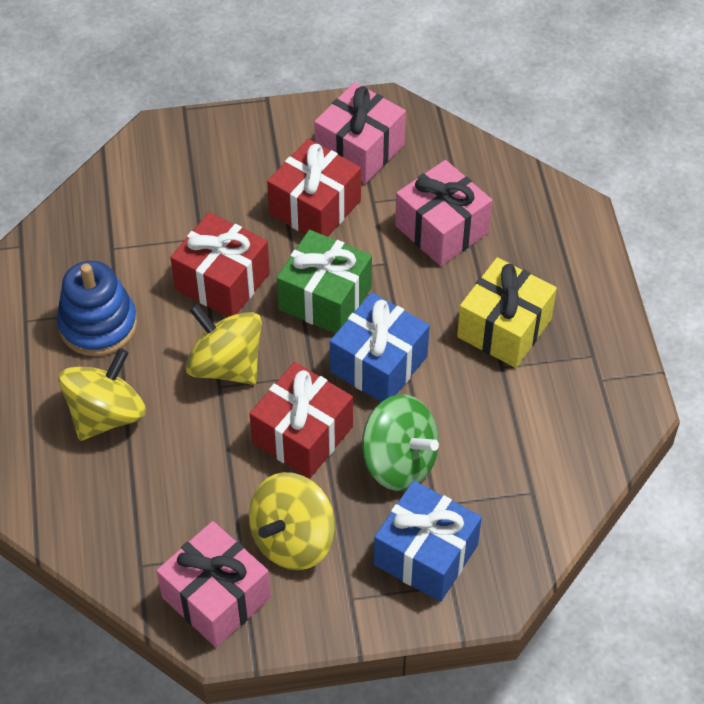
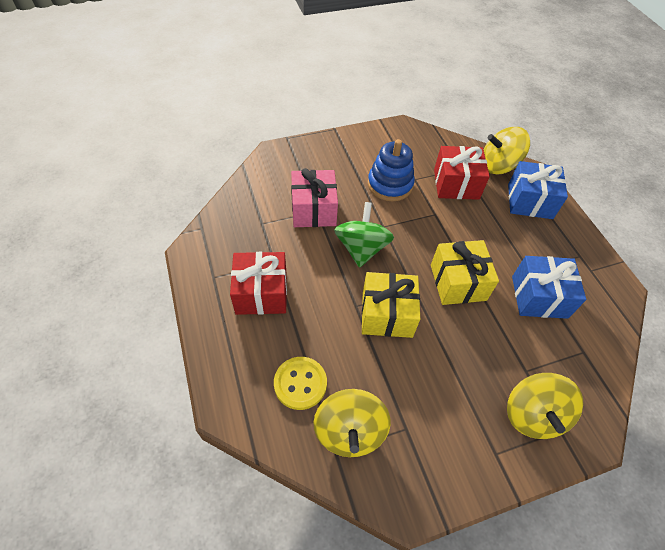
green gift: 1 -> 0
pink gift: 3 -> 1
red gift: 3 -> 2
yellow button: 0 -> 1
yellow gift: 1 -> 2

